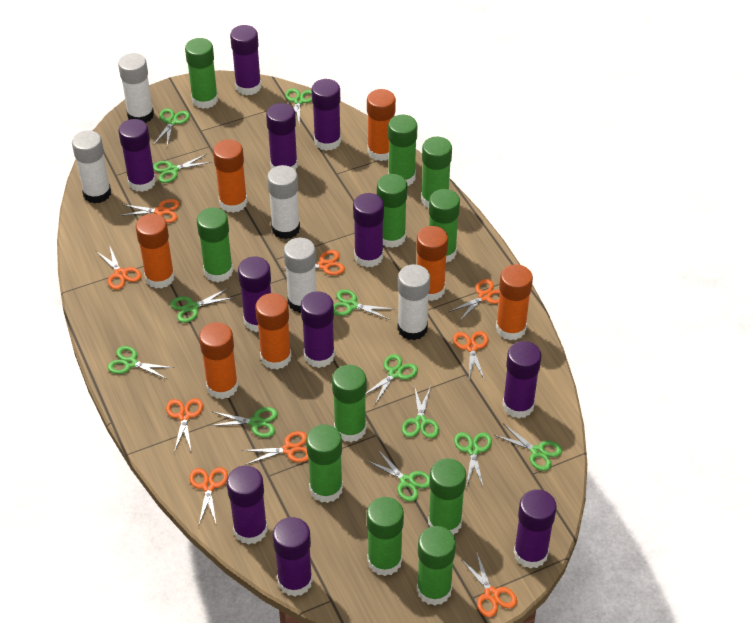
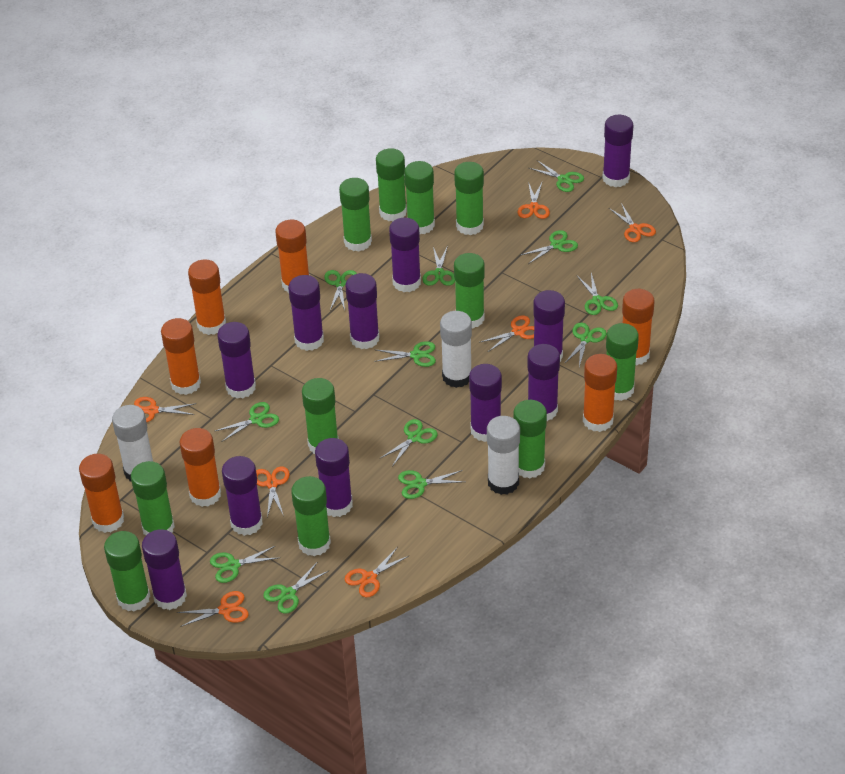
orange scissors: 9 -> 7
white glue stick: 5 -> 3

